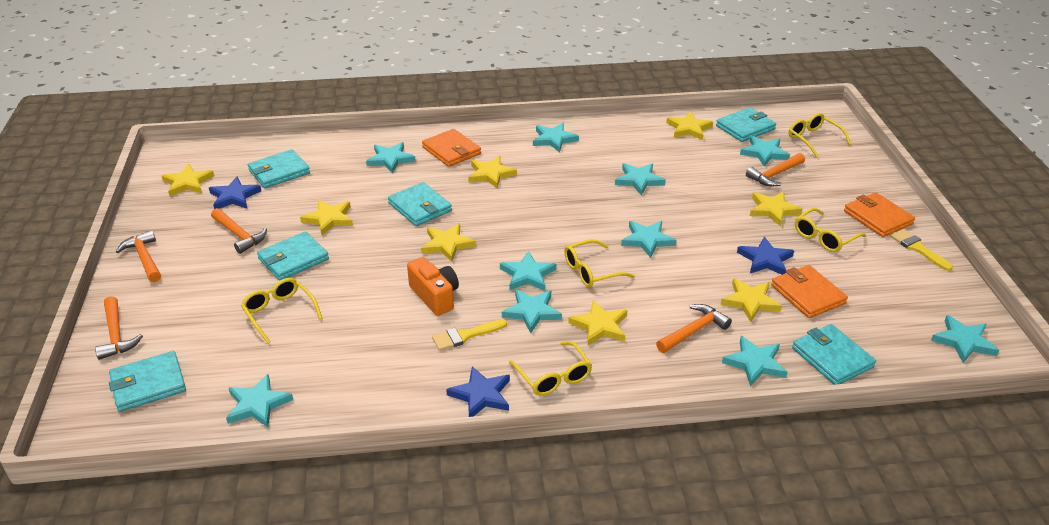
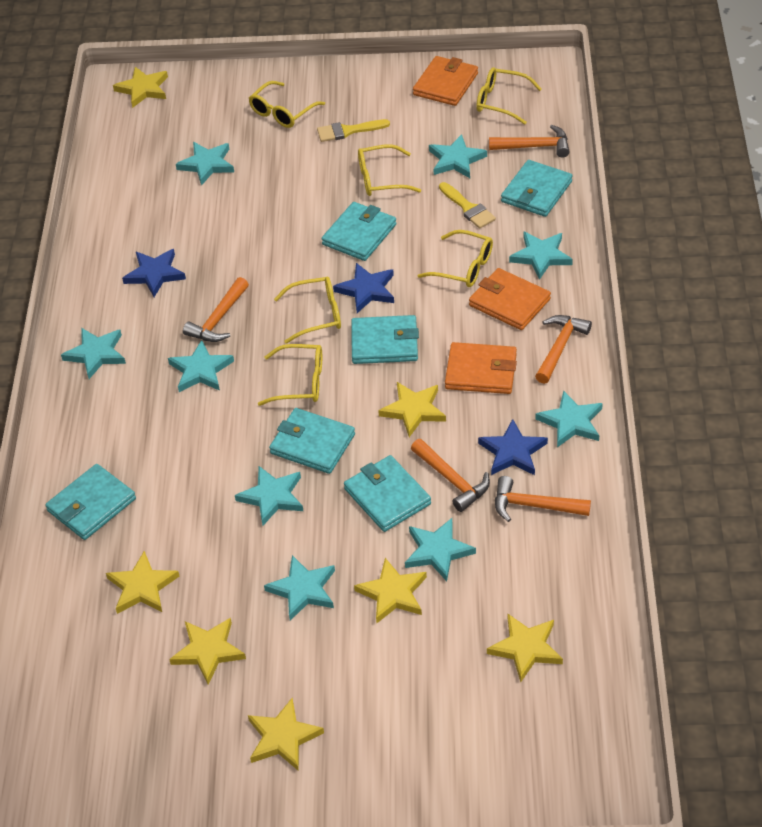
orange camera: 1 -> 0
turquoise star: 10 -> 9
yellow glasses: 5 -> 6
yellow star: 8 -> 7

